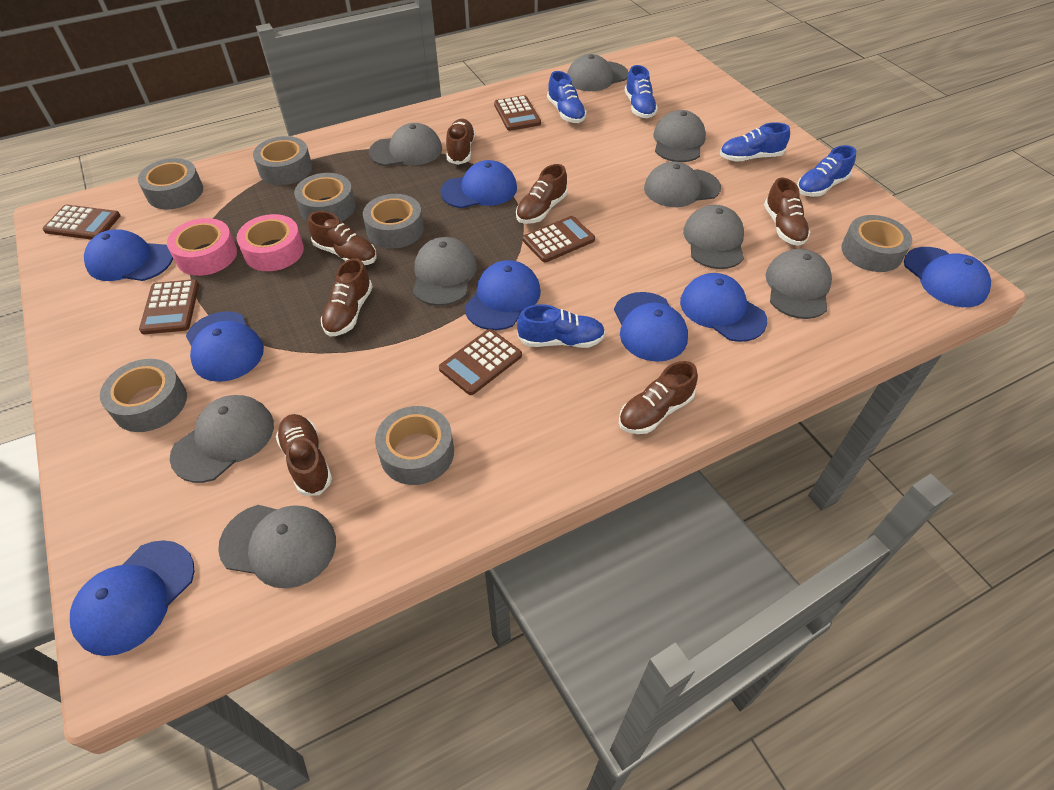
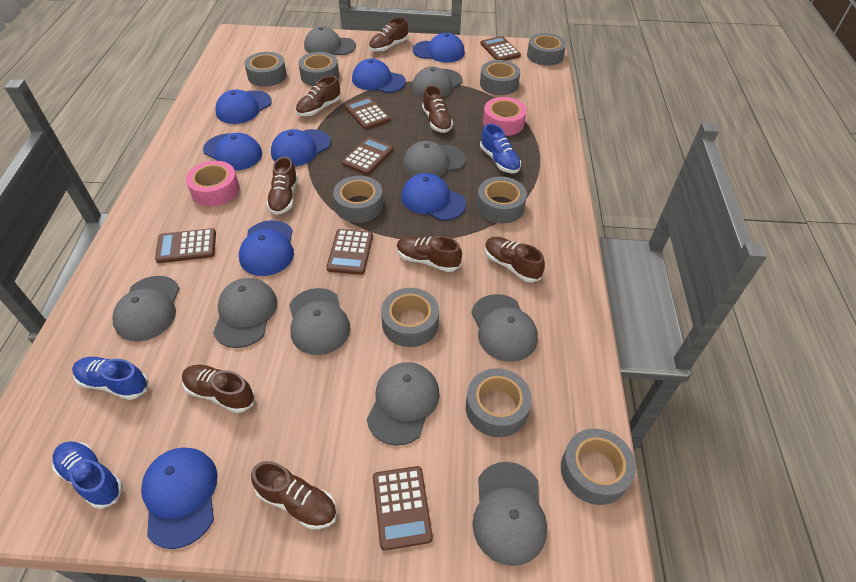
blue shoe: 5 -> 3
brown calculator: 5 -> 6
brown shoe: 7 -> 8
grey tape: 7 -> 9

